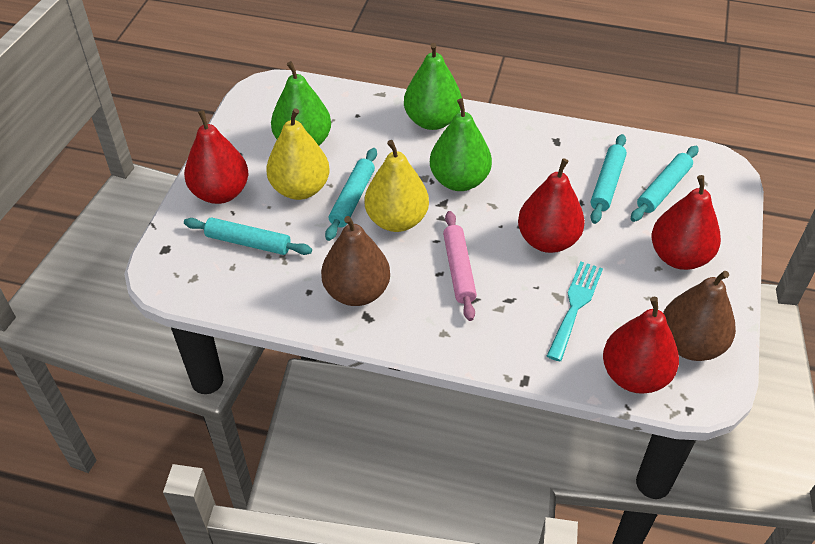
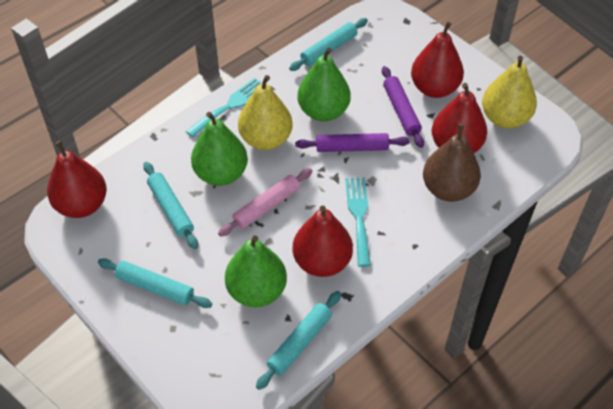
brown pear: 2 -> 1
purple rolling pin: 0 -> 2
turquoise fork: 1 -> 2

